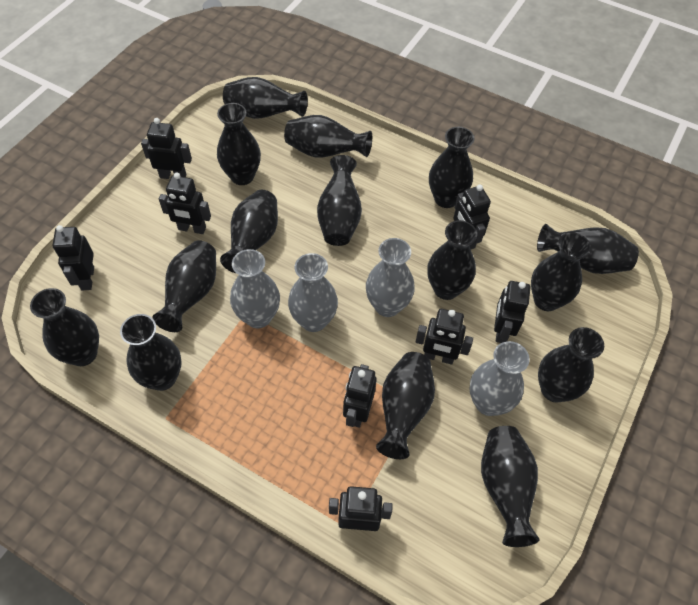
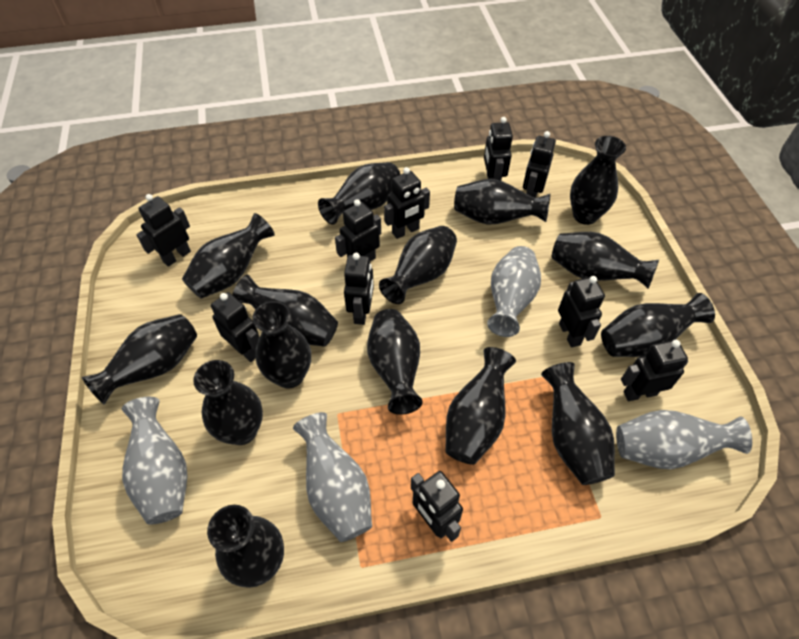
black robot: 8 -> 10

